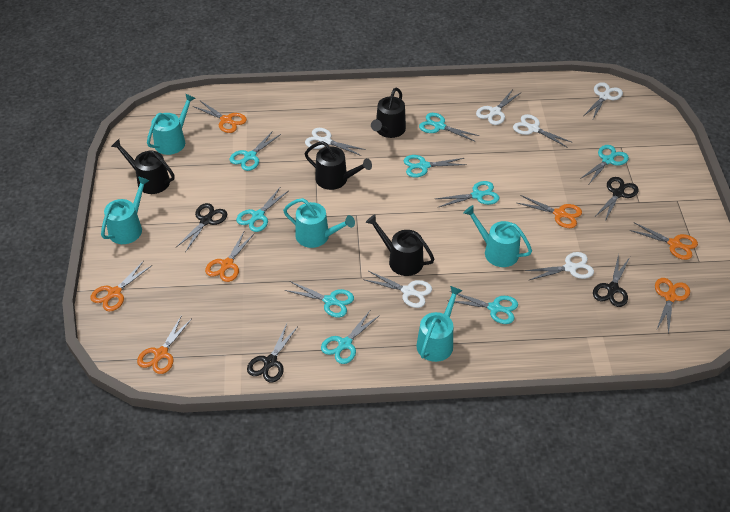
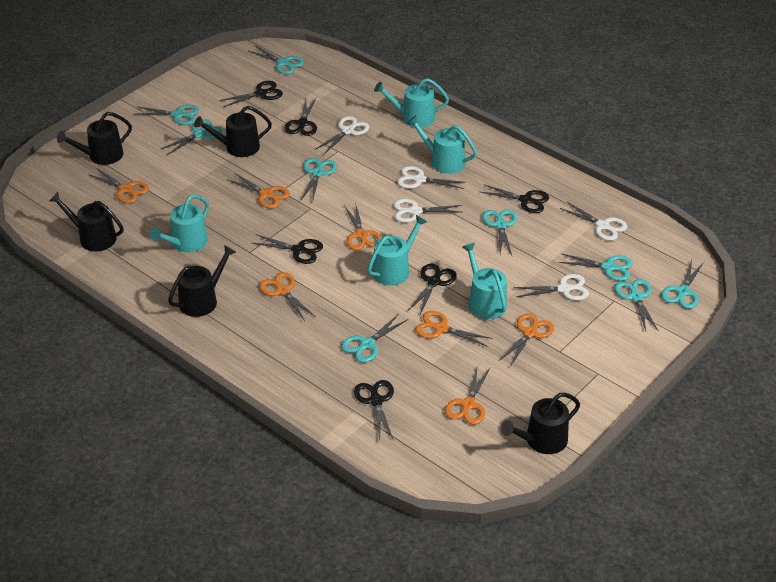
black scissors: 4 -> 6
black watering can: 4 -> 5
white scissors: 6 -> 5

